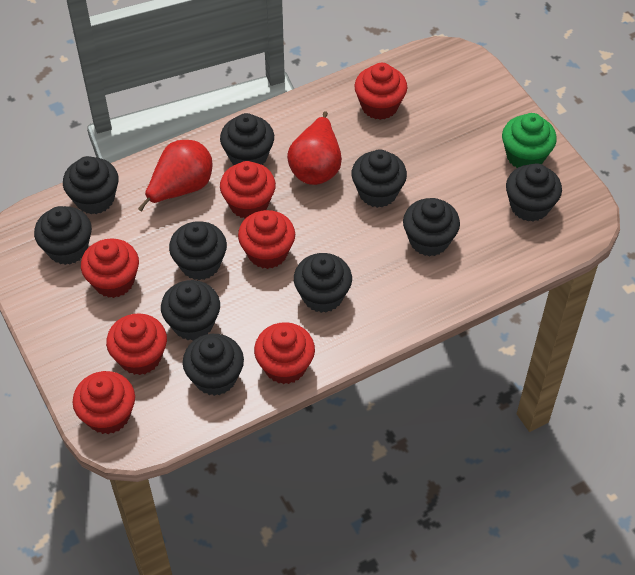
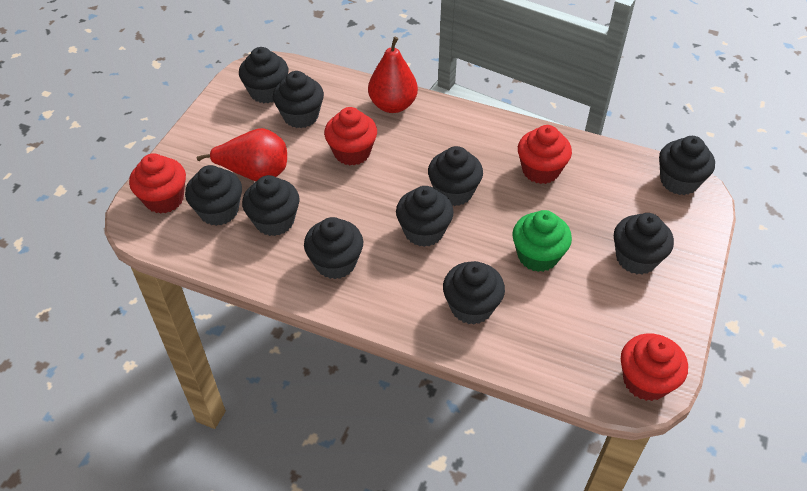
red cupcake: 7 -> 4

